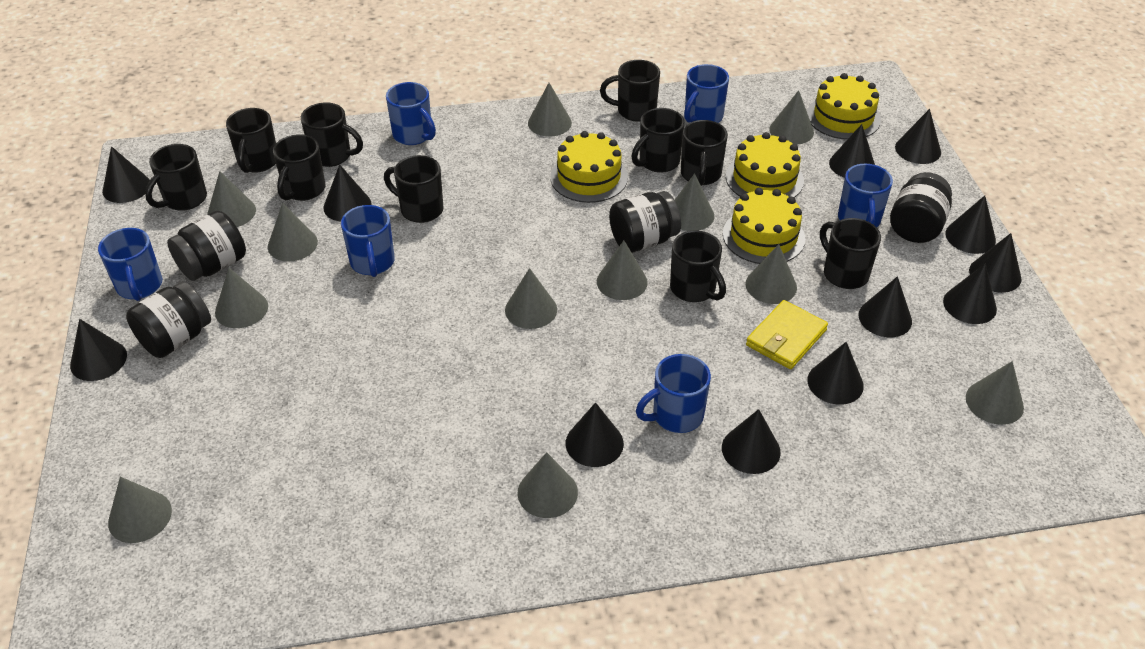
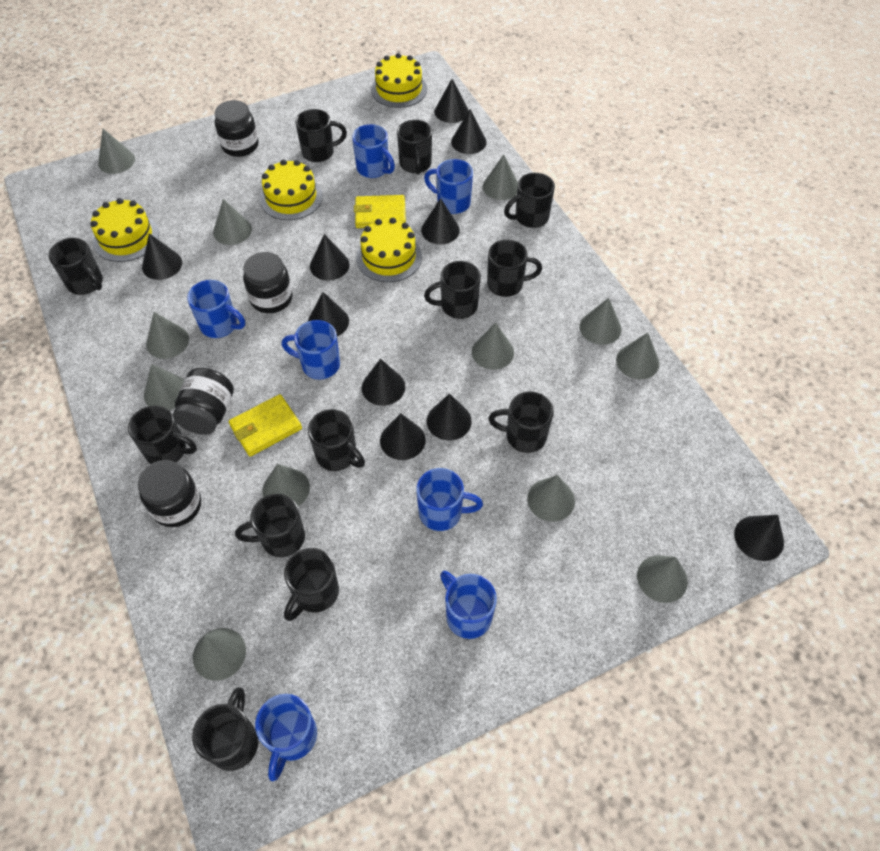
black cone: 12 -> 10
black mug: 10 -> 12
blue mug: 6 -> 7
yellow wallet: 1 -> 2

